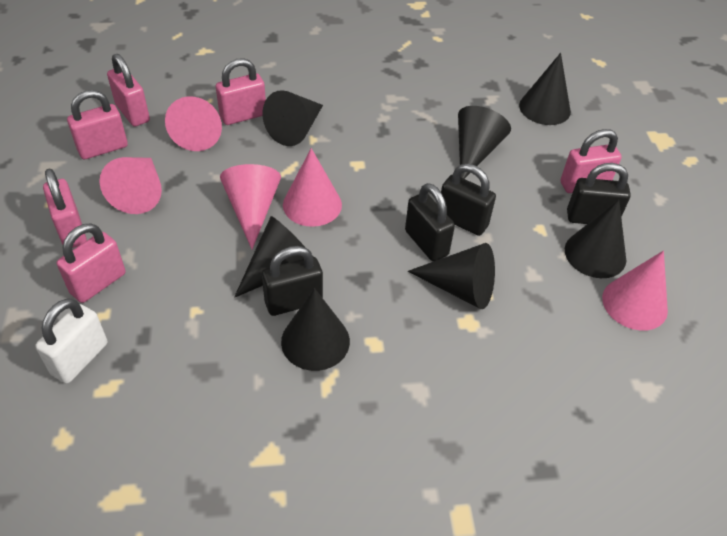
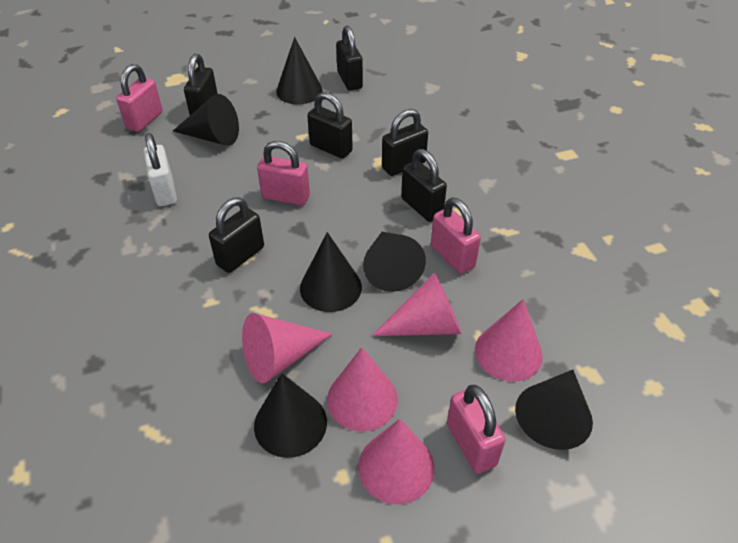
black cone: 7 -> 6
black padlock: 4 -> 6
pink padlock: 6 -> 4

